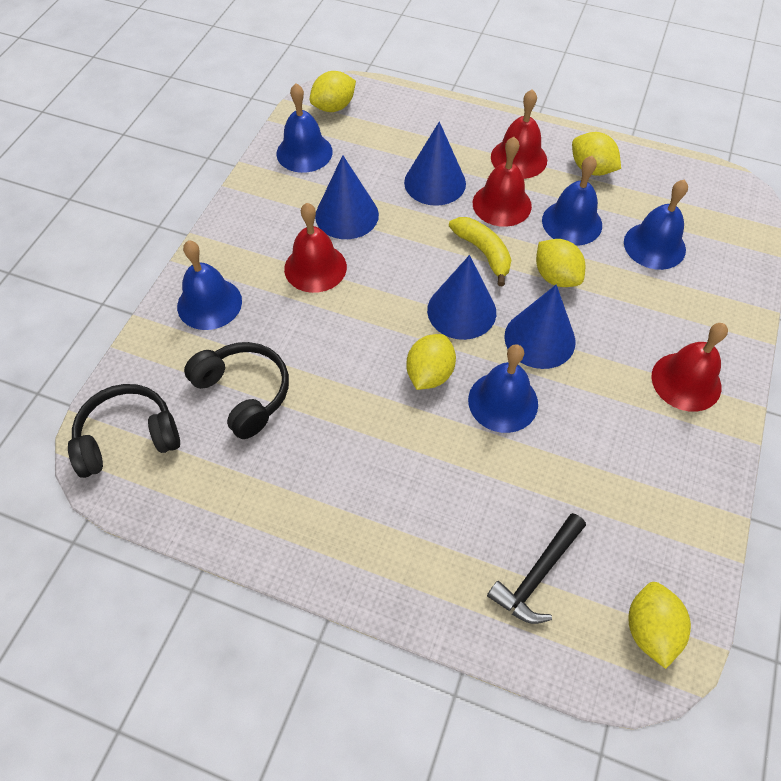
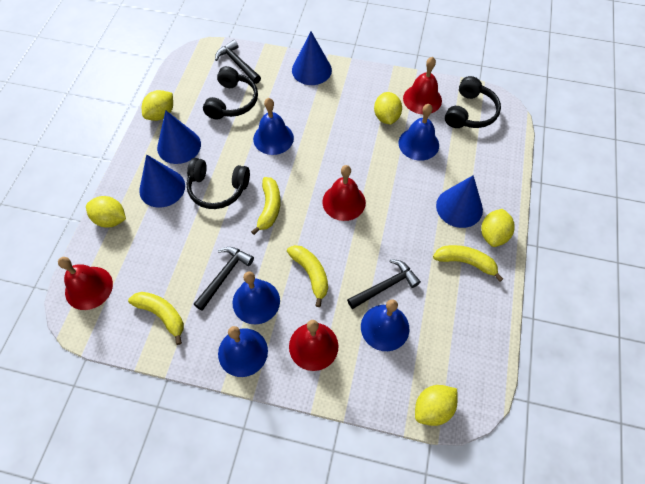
black hammer: 1 -> 3
black headphones: 2 -> 3
yellow banana: 1 -> 4

